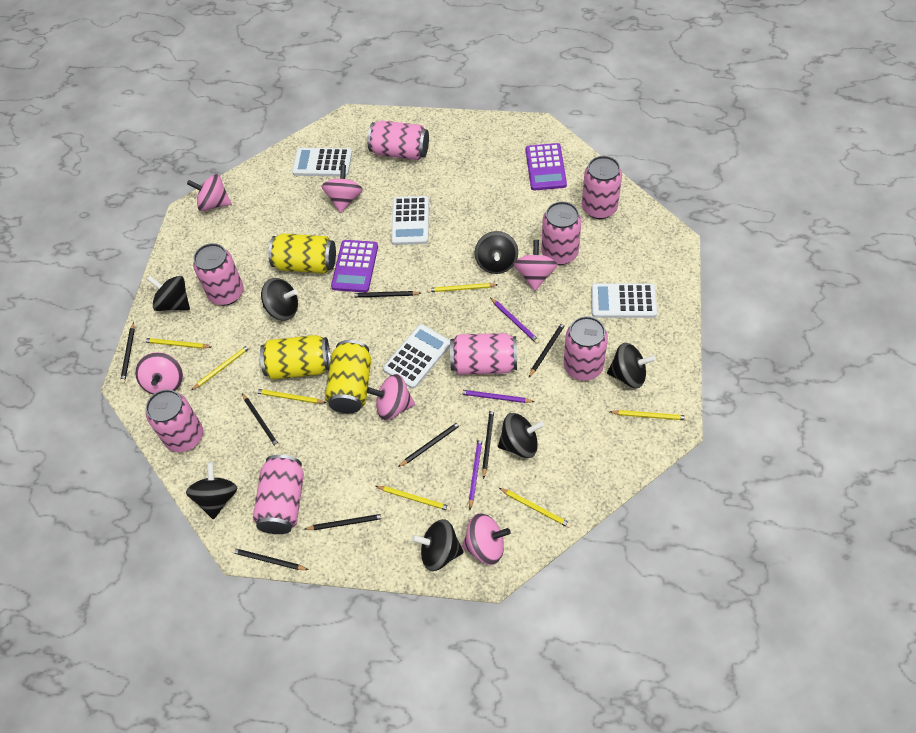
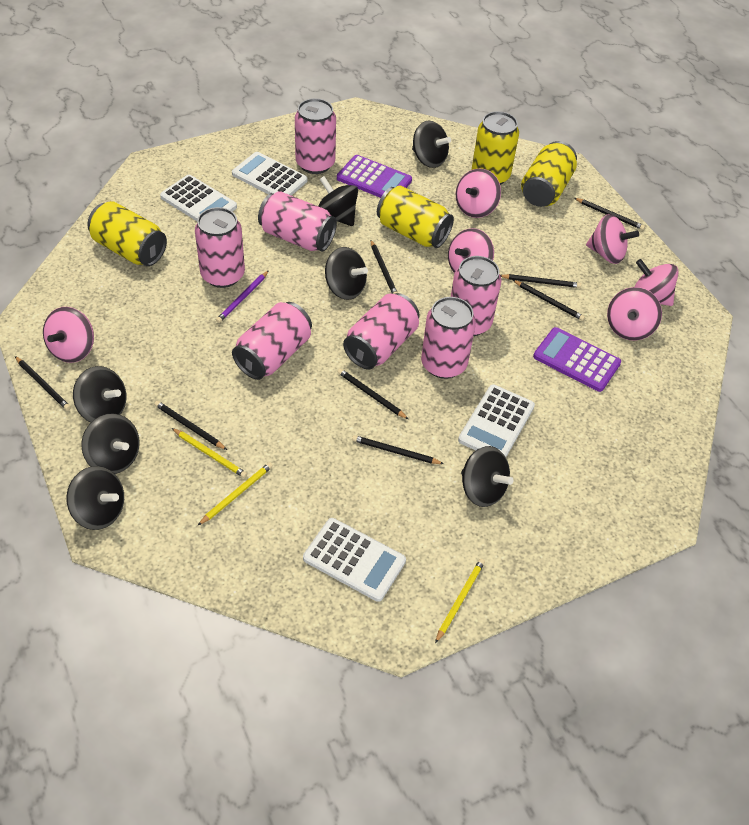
pink can: 8 -> 7
purple pencil: 3 -> 1
yellow can: 3 -> 4
yellow pencil: 7 -> 3

